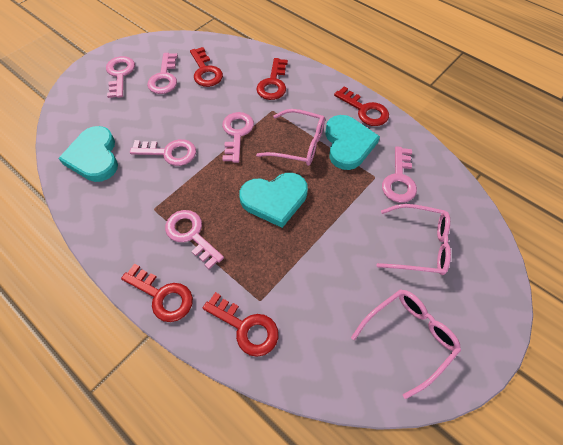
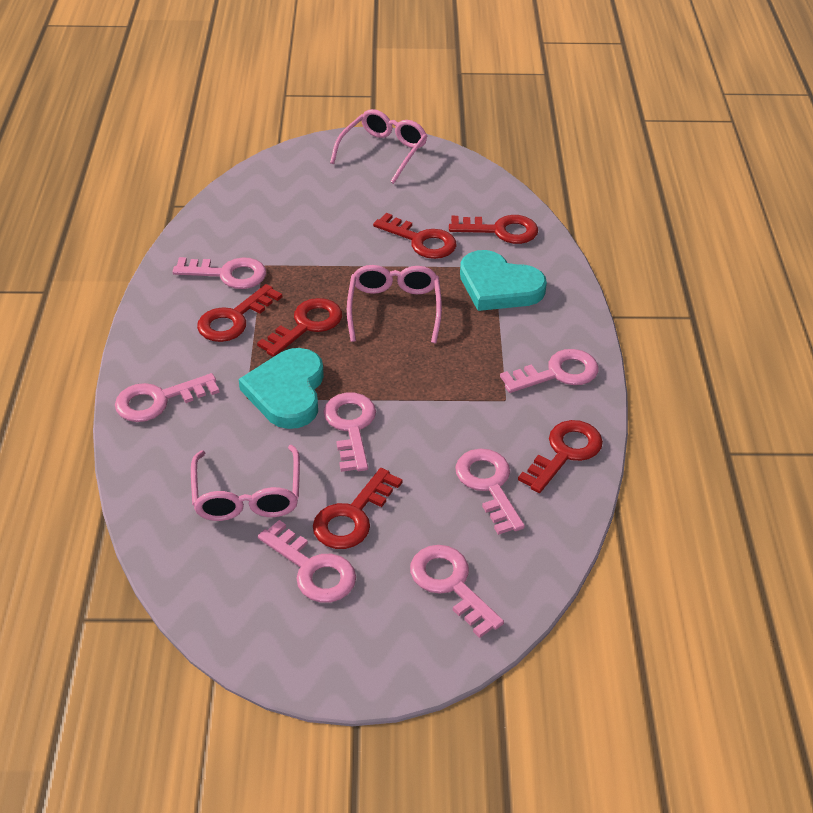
pink key: 6 -> 7
red key: 5 -> 6
turquoise heart: 3 -> 2

